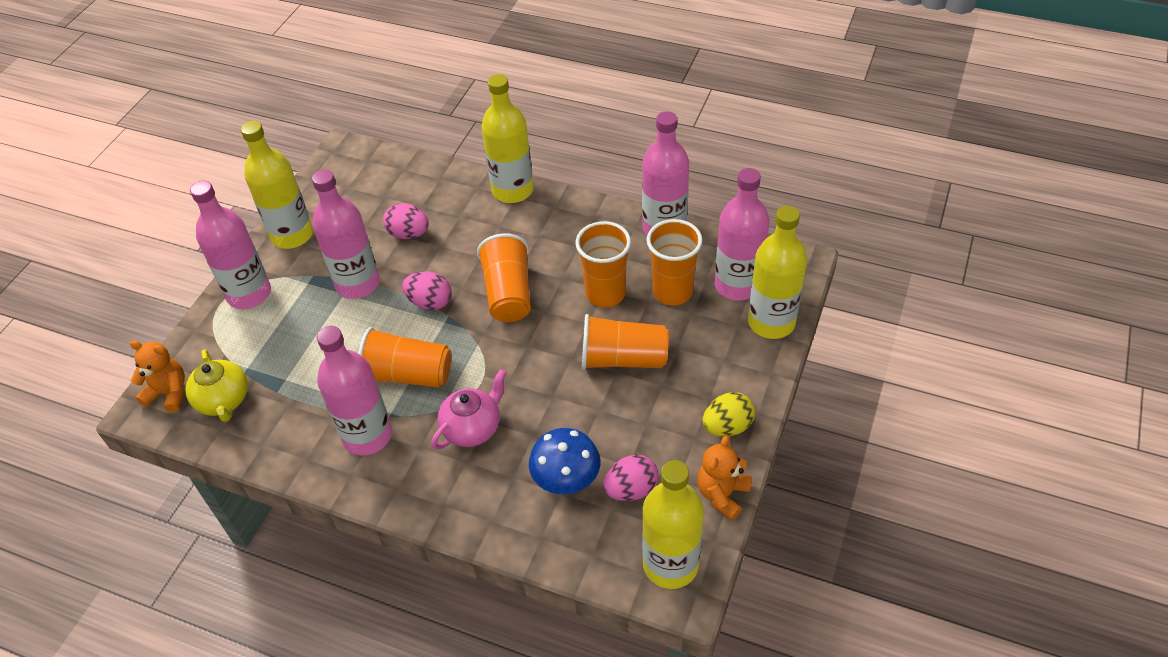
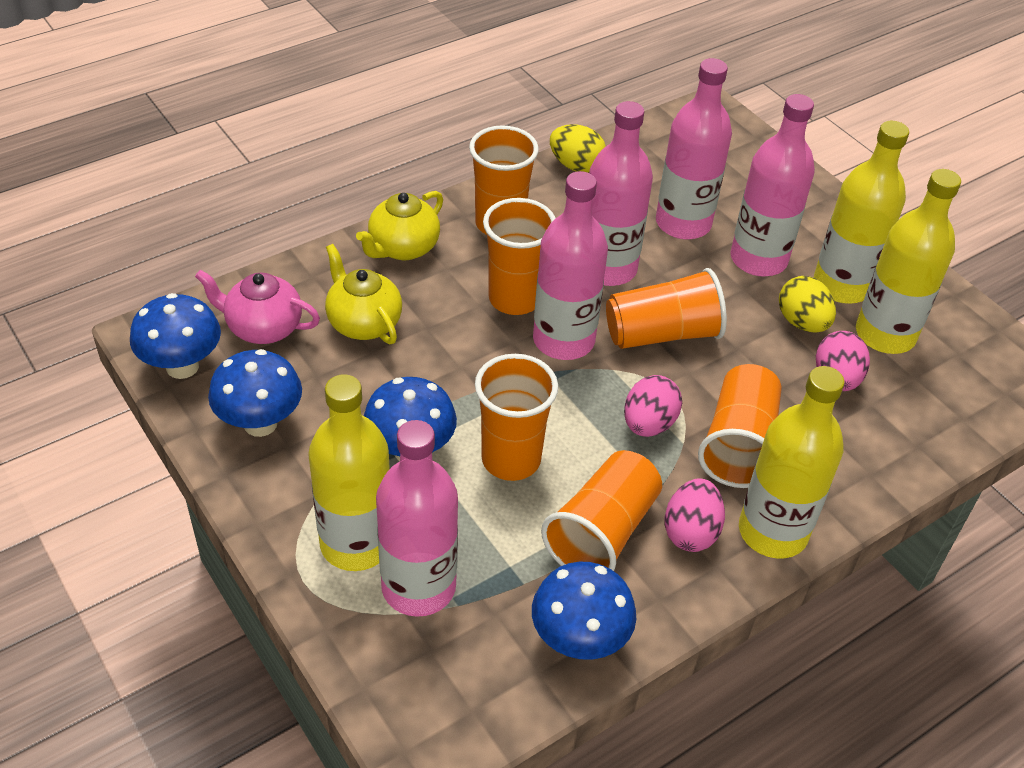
blue mushroom: 1 -> 4
orange cup: 5 -> 6
orange teddy bear: 2 -> 0
yellow egg: 1 -> 2
yellow teapot: 1 -> 2

